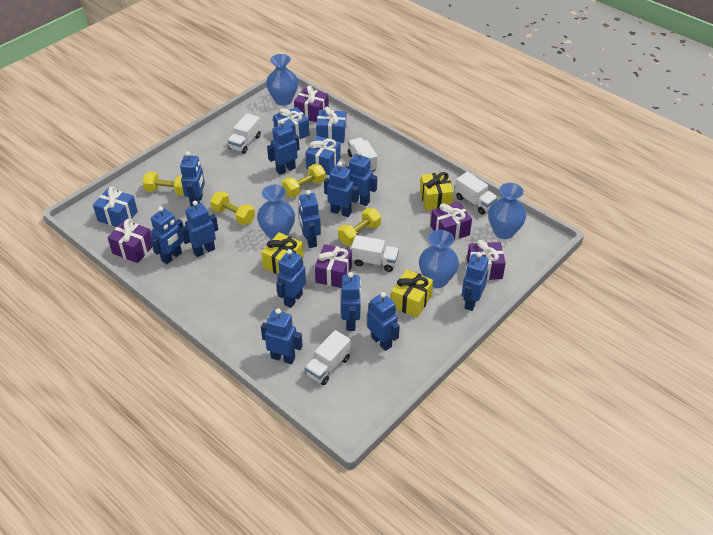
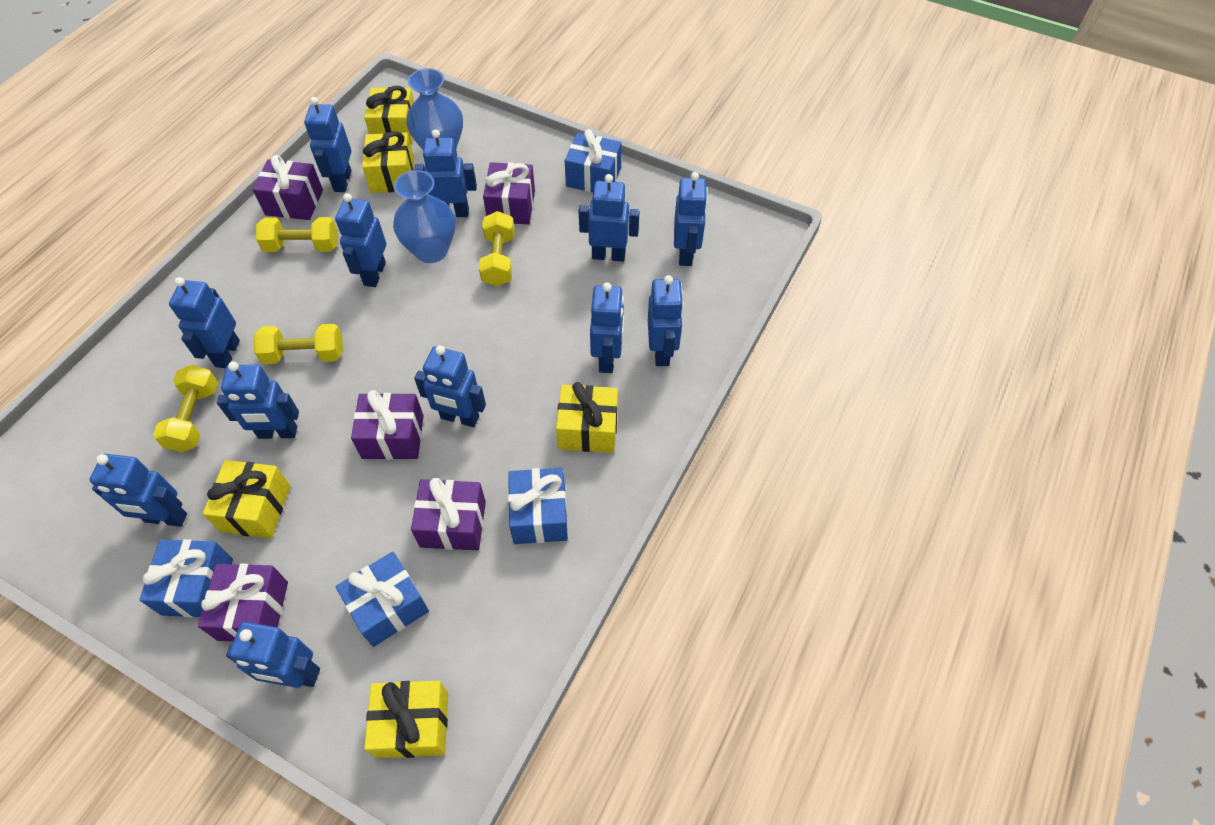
blue vase: 4 -> 2
white truck: 5 -> 0
yellow gift: 3 -> 5

